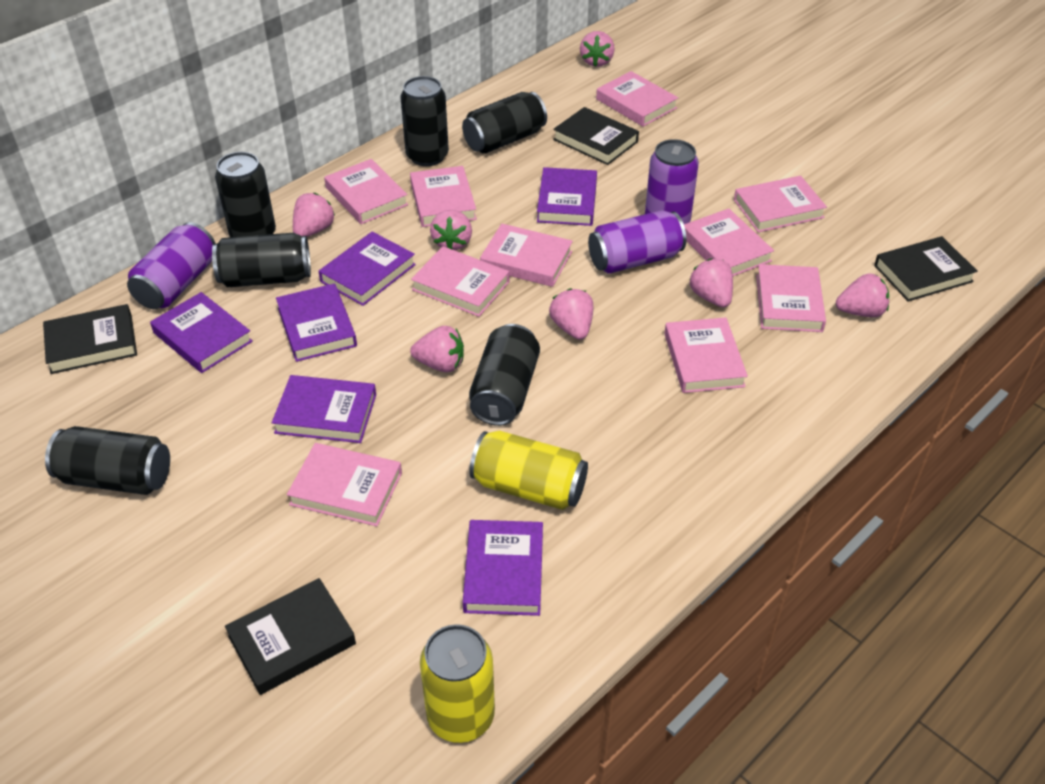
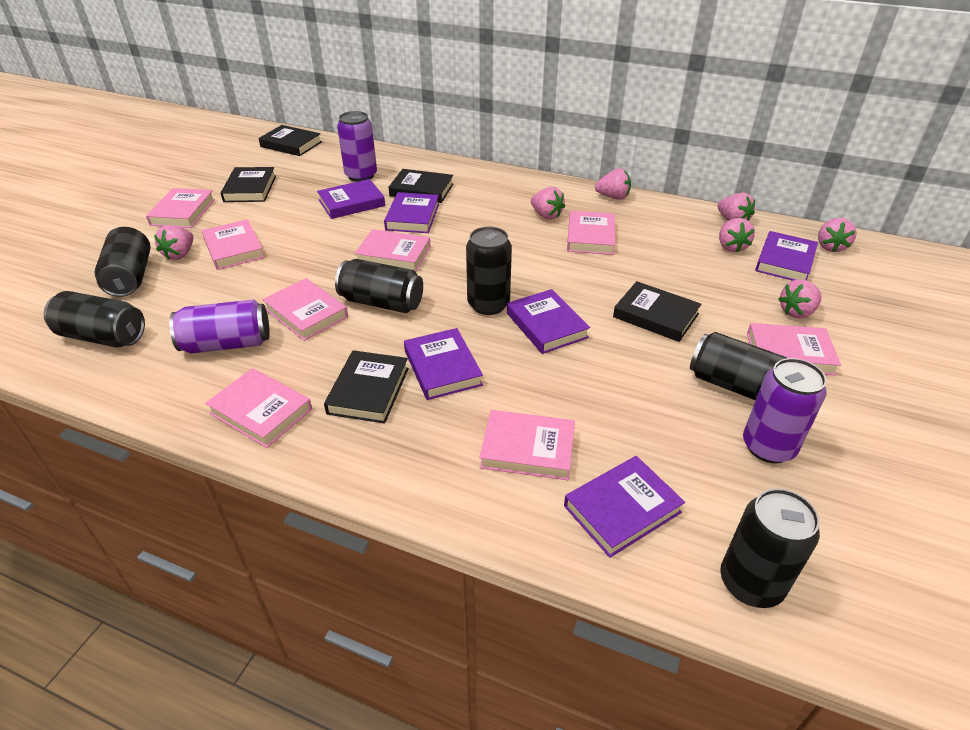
black book: 4 -> 5
pink book: 10 -> 8
yellow can: 2 -> 0

